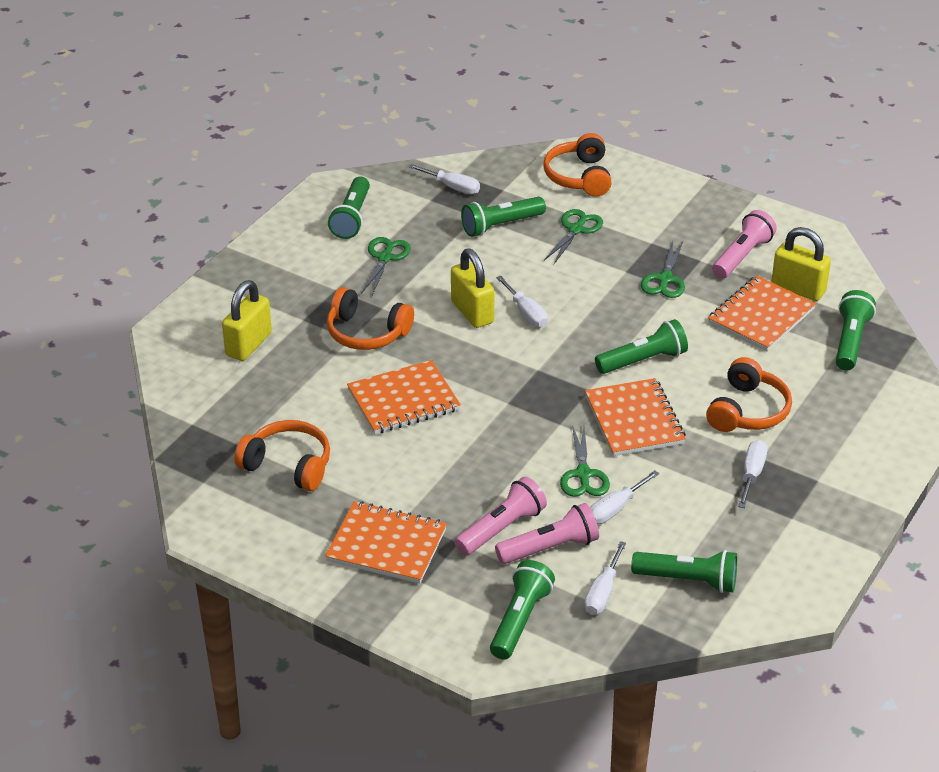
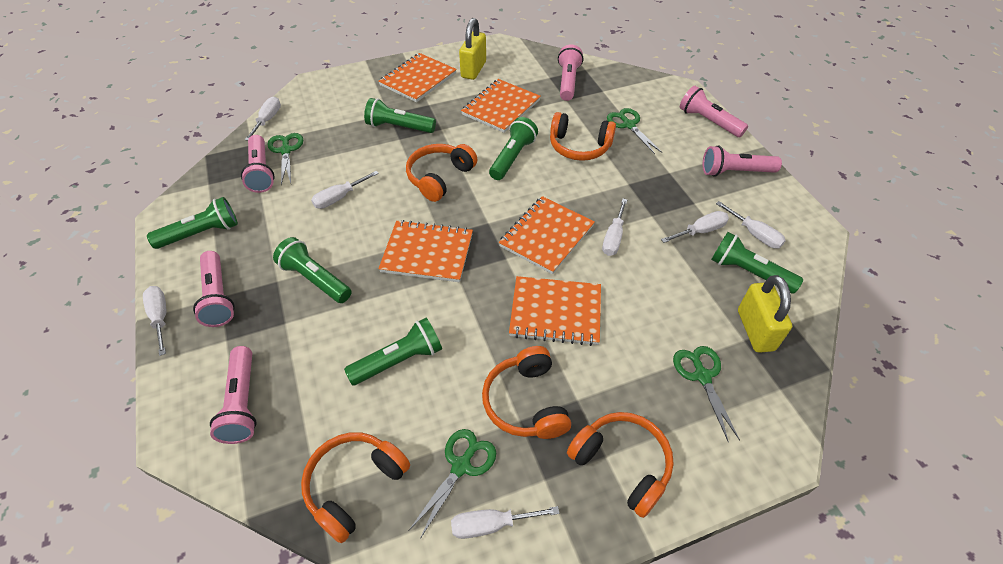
orange headphones: 4 -> 5
orange notebook: 4 -> 5
pink flashlight: 3 -> 6
white screwdriver: 5 -> 7
yellow padlock: 3 -> 2

